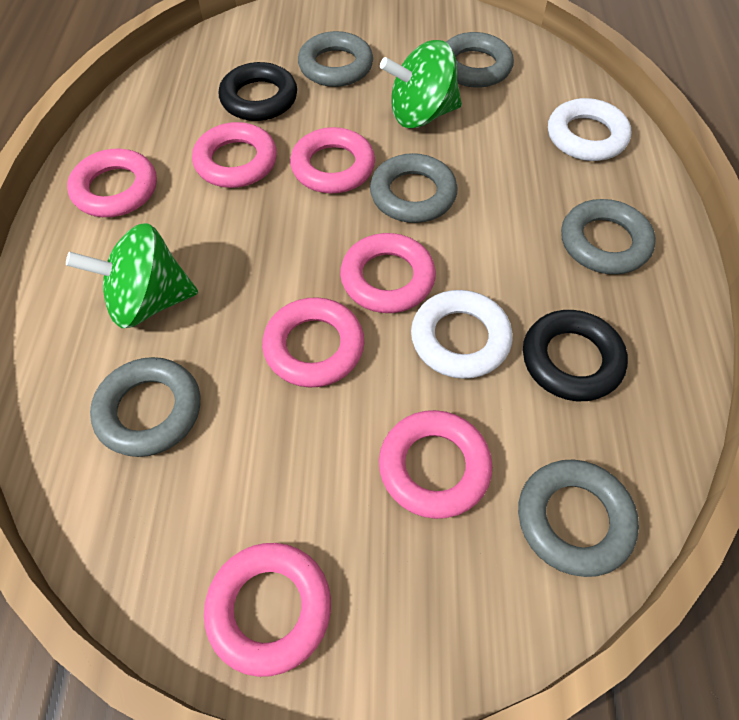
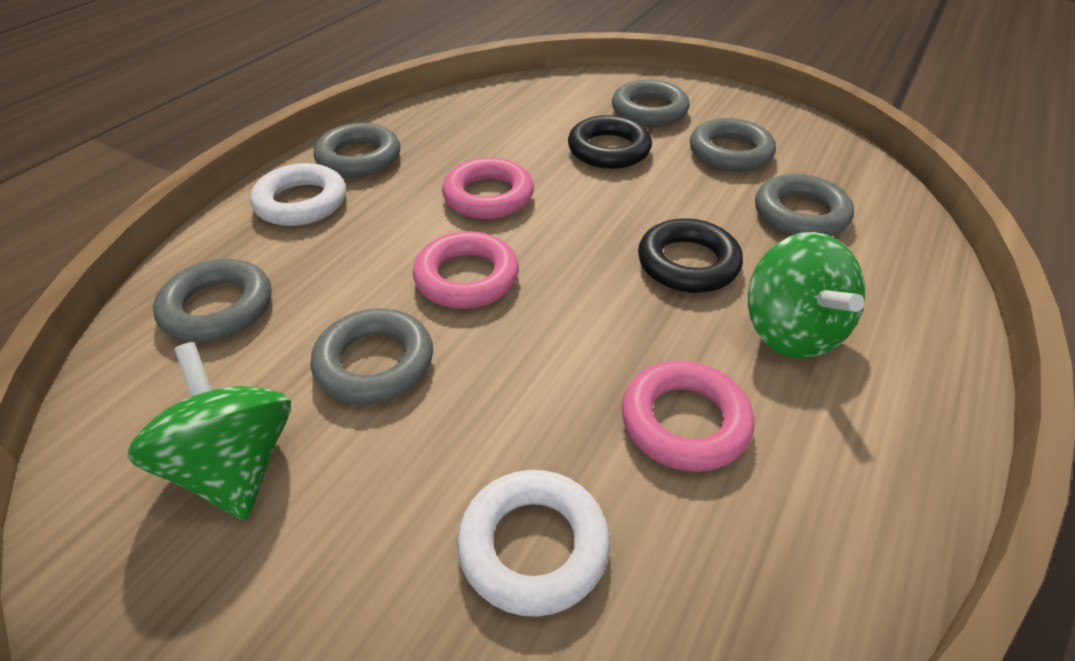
pink ring: 7 -> 3

